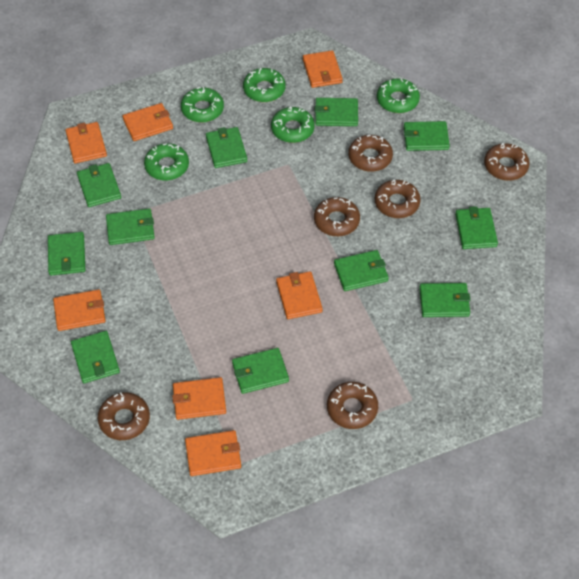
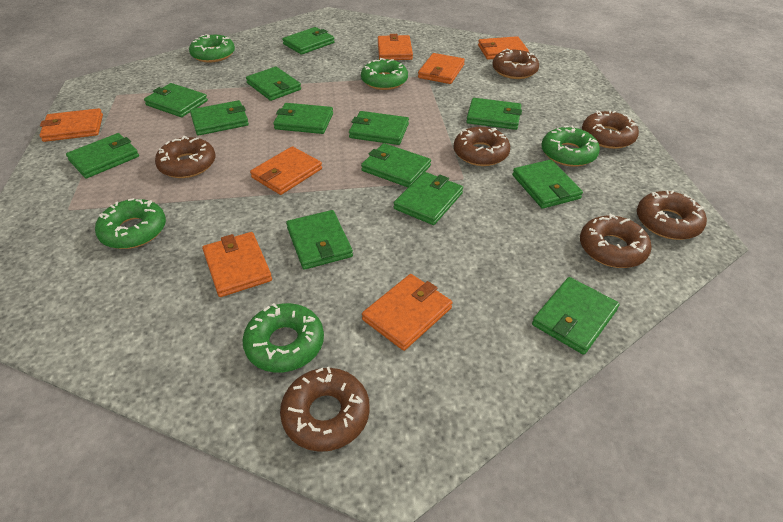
brown donut: 6 -> 7
green wallet: 11 -> 13

